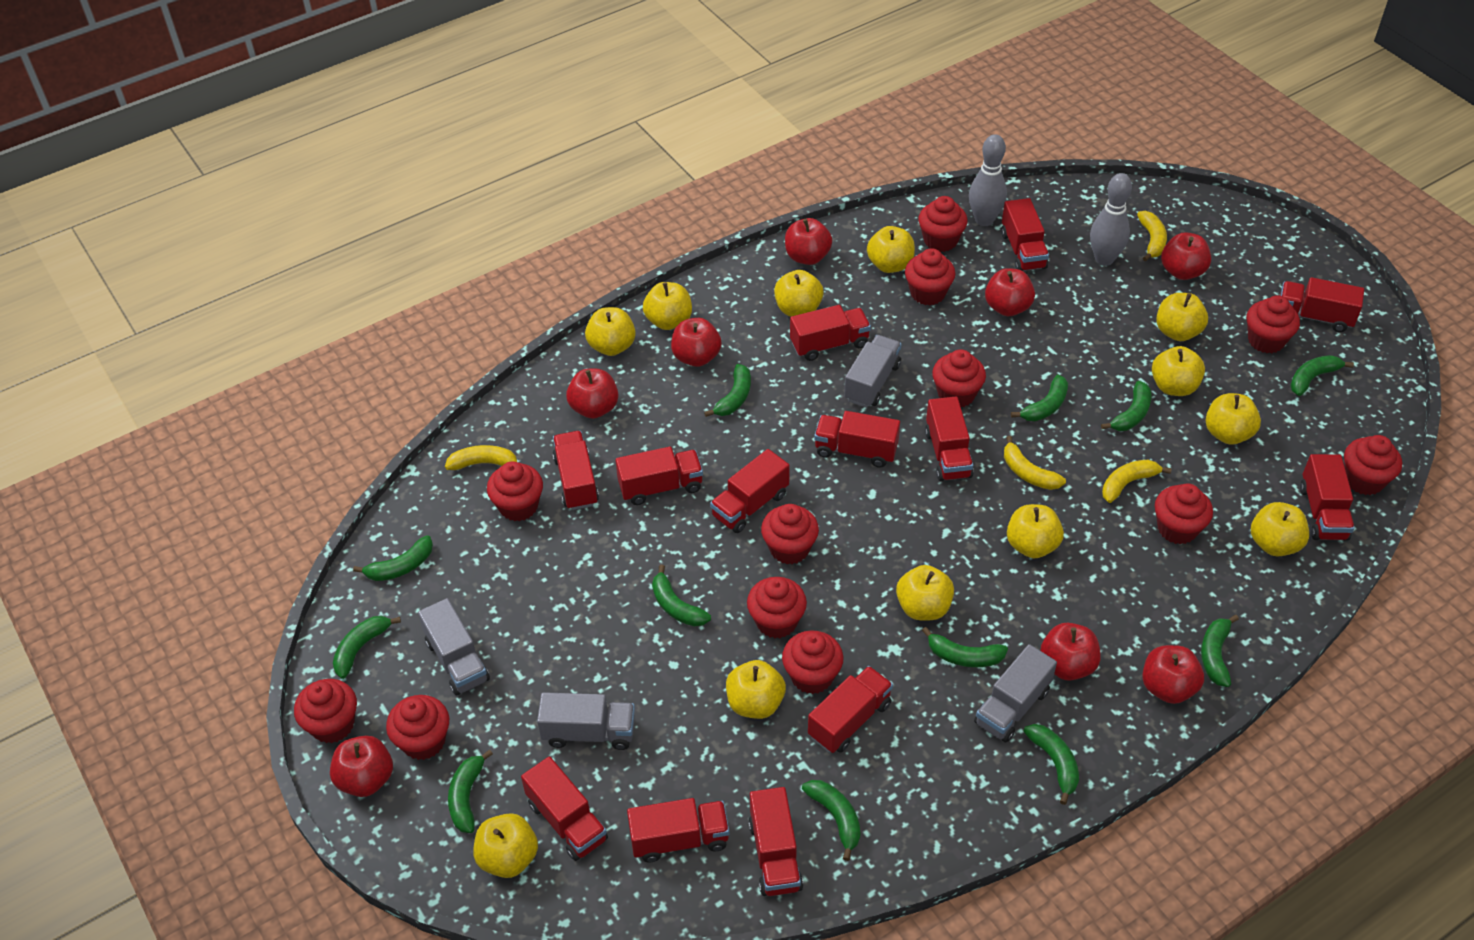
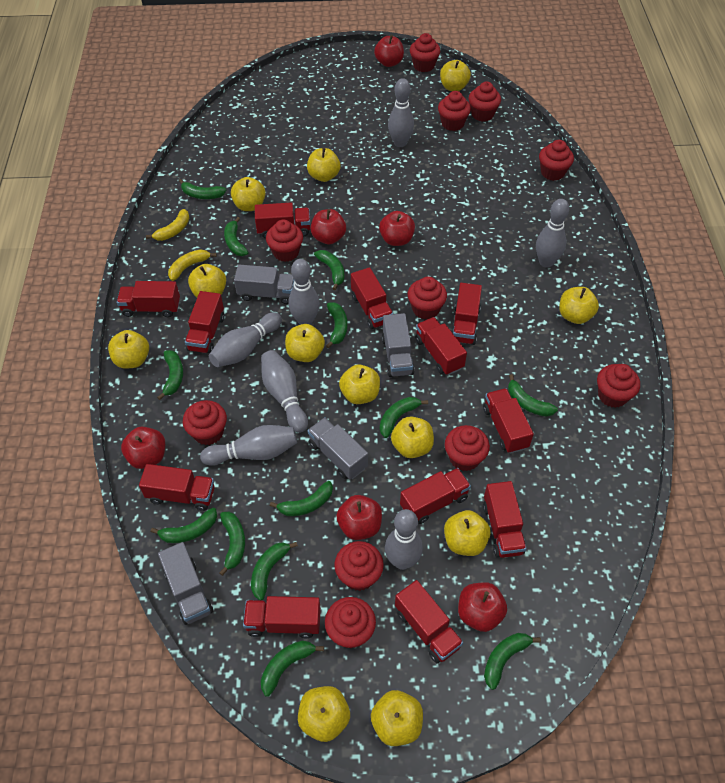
green banana: 12 -> 13
grey bowling pin: 2 -> 7
red apple: 8 -> 6
red cupcake: 12 -> 11
red truck: 13 -> 12
yellow banana: 4 -> 2

